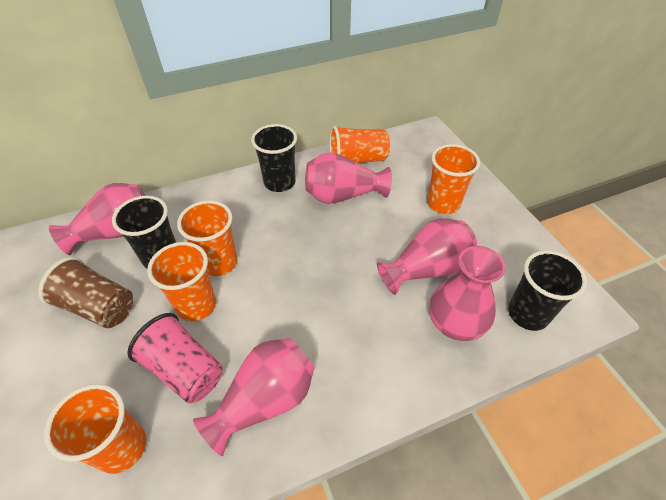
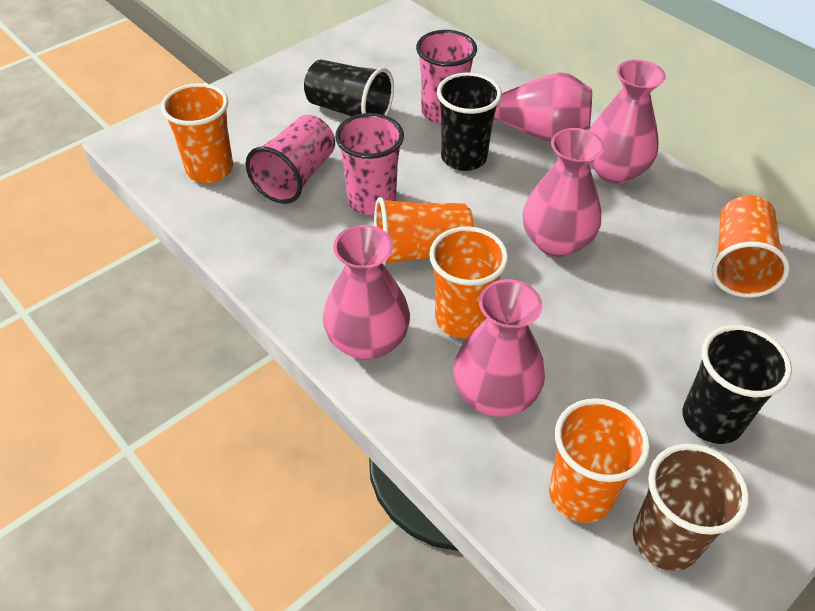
pink cup: 1 -> 3

